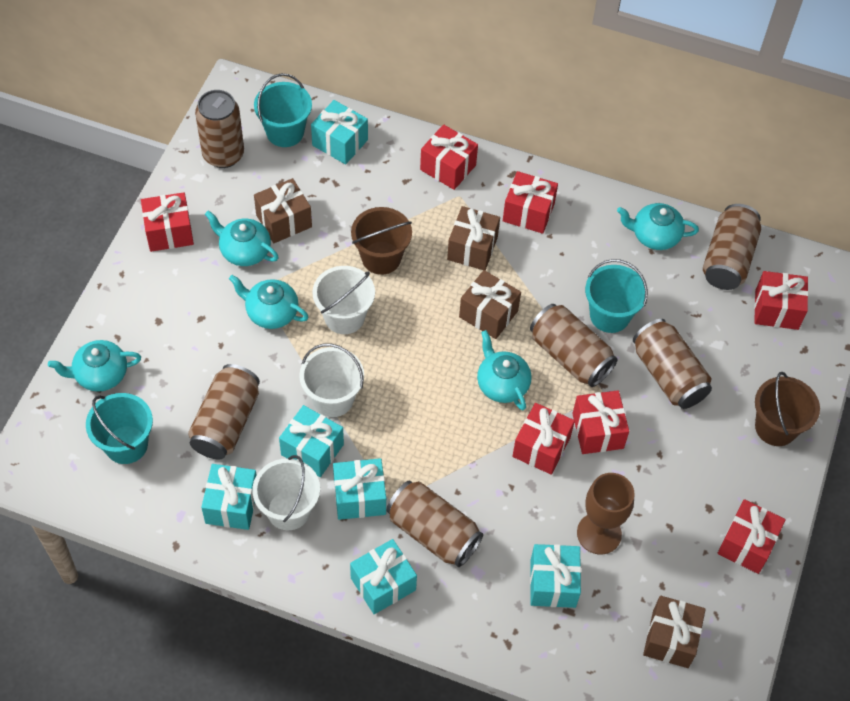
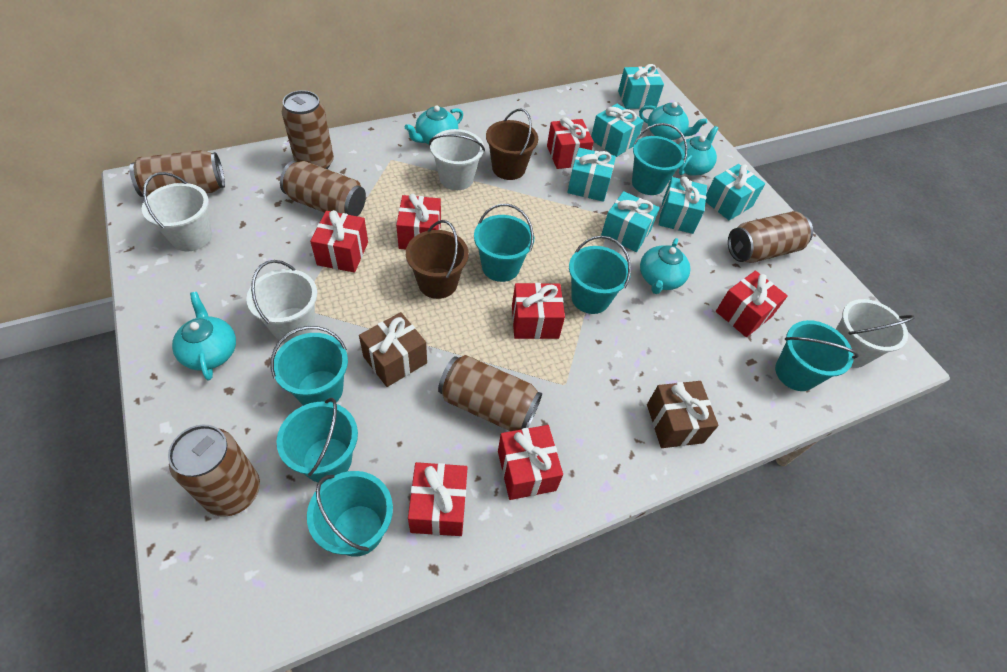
brown gift: 4 -> 2
brown goblet: 1 -> 0
turquoise bucket: 3 -> 7
white bucket: 3 -> 4

